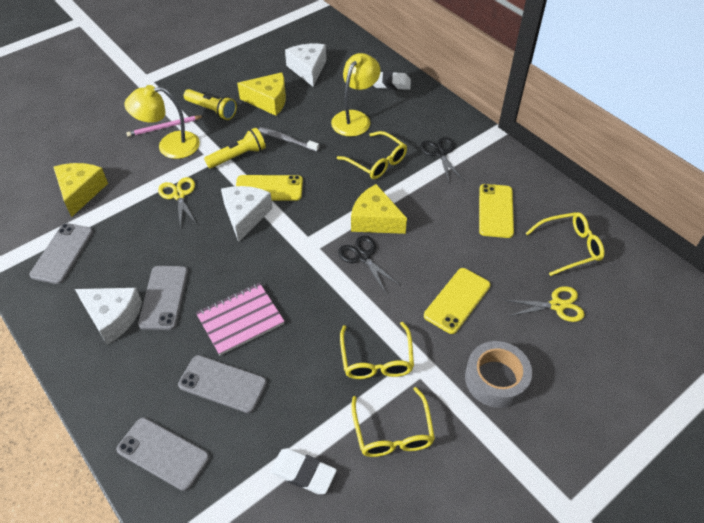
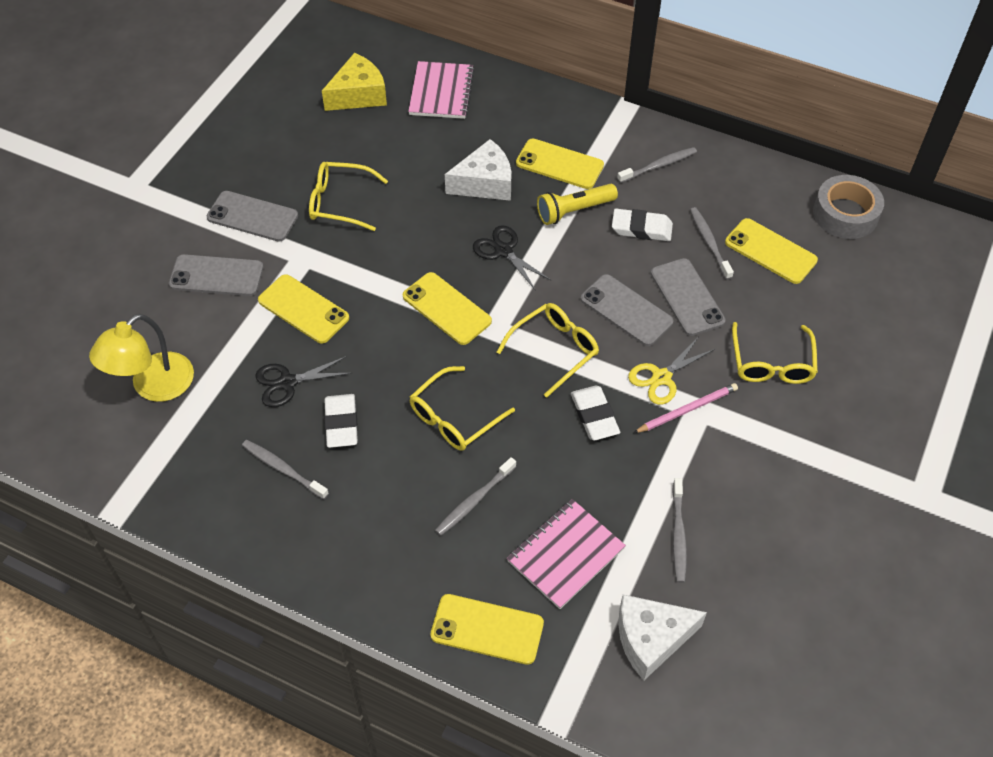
grey toothbrush: 1 -> 5
pink notebook: 1 -> 2
white cheese: 3 -> 2
white eraser: 2 -> 3
yellow cheese: 3 -> 1
yellow flashlight: 2 -> 1
yellow lamp: 2 -> 1
yellow phone: 3 -> 5
yellow scissors: 2 -> 1

